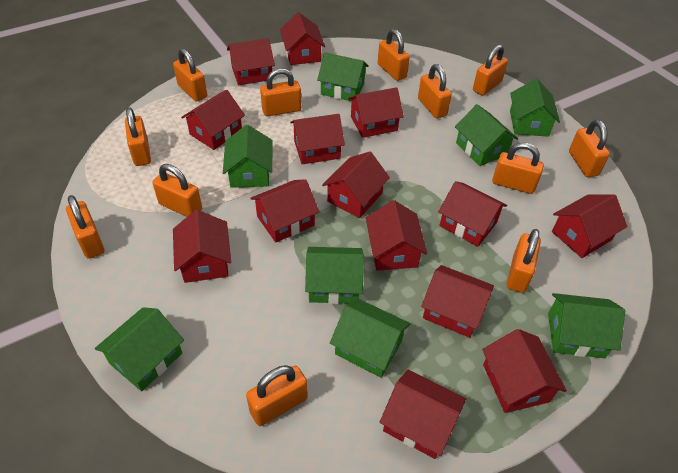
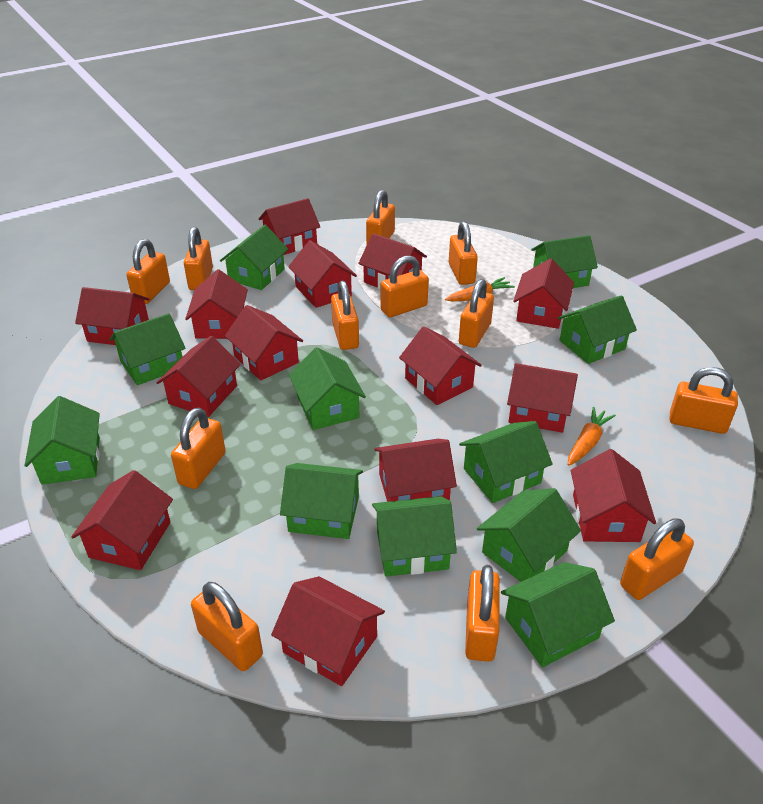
green house: 8 -> 11
orange carrot: 0 -> 2

